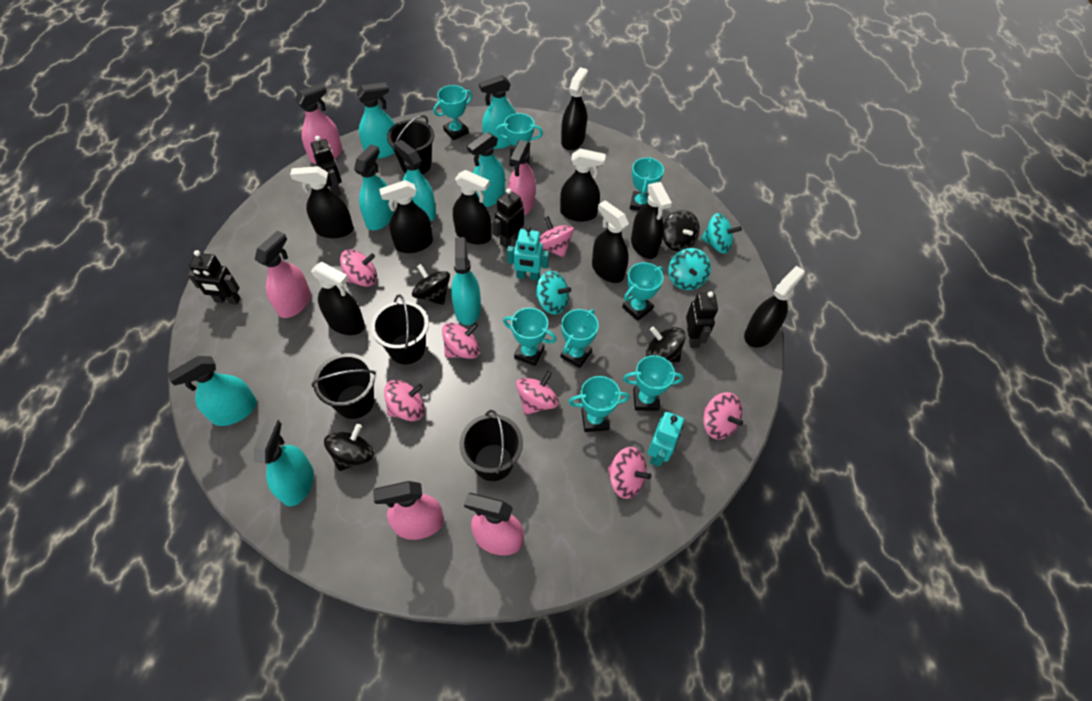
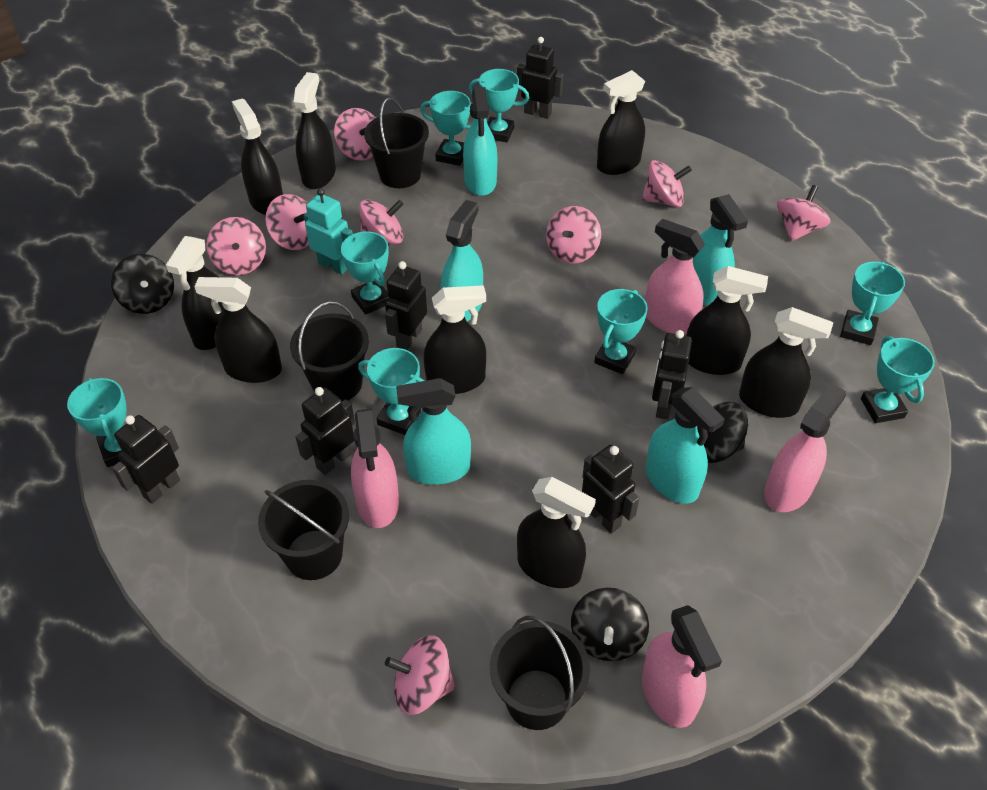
black robot: 4 -> 6
black spinning top: 4 -> 3
pink spinning top: 7 -> 8
pink spray bottle: 5 -> 4
turquoise robot: 2 -> 1
turquoise spinning top: 3 -> 0
turquoise spray bottle: 8 -> 5

